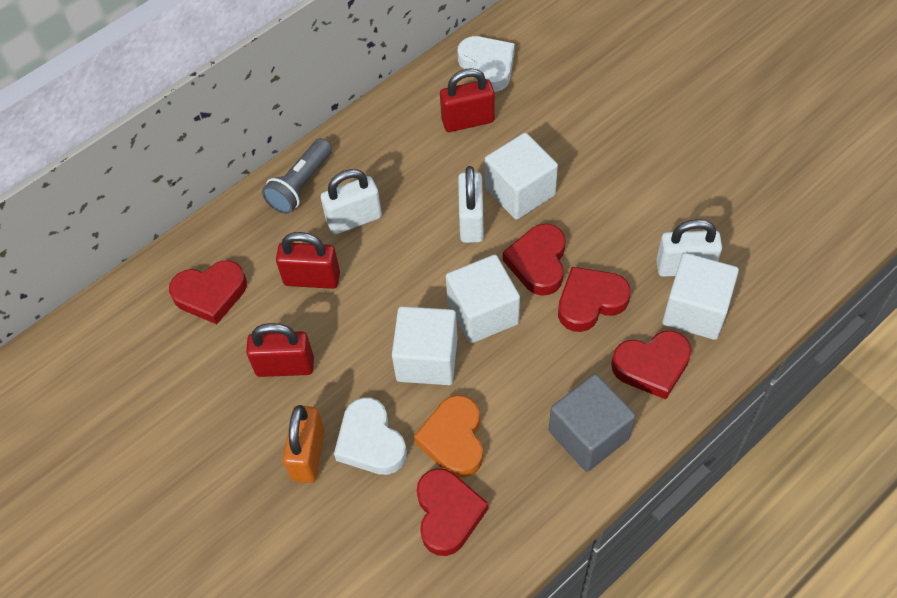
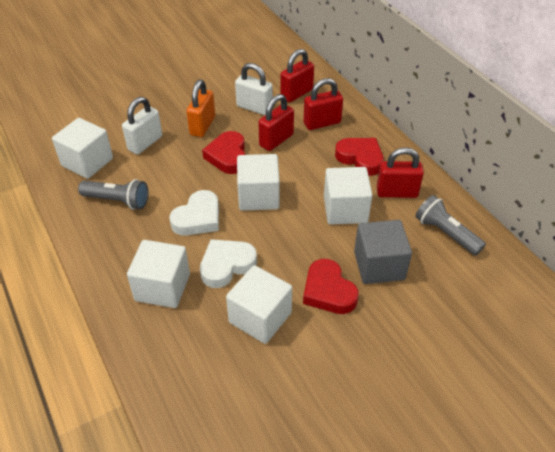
grey flashlight: 1 -> 2
orange heart: 1 -> 0
red heart: 5 -> 3
red padlock: 3 -> 4
white cube: 4 -> 5
white padlock: 3 -> 2

